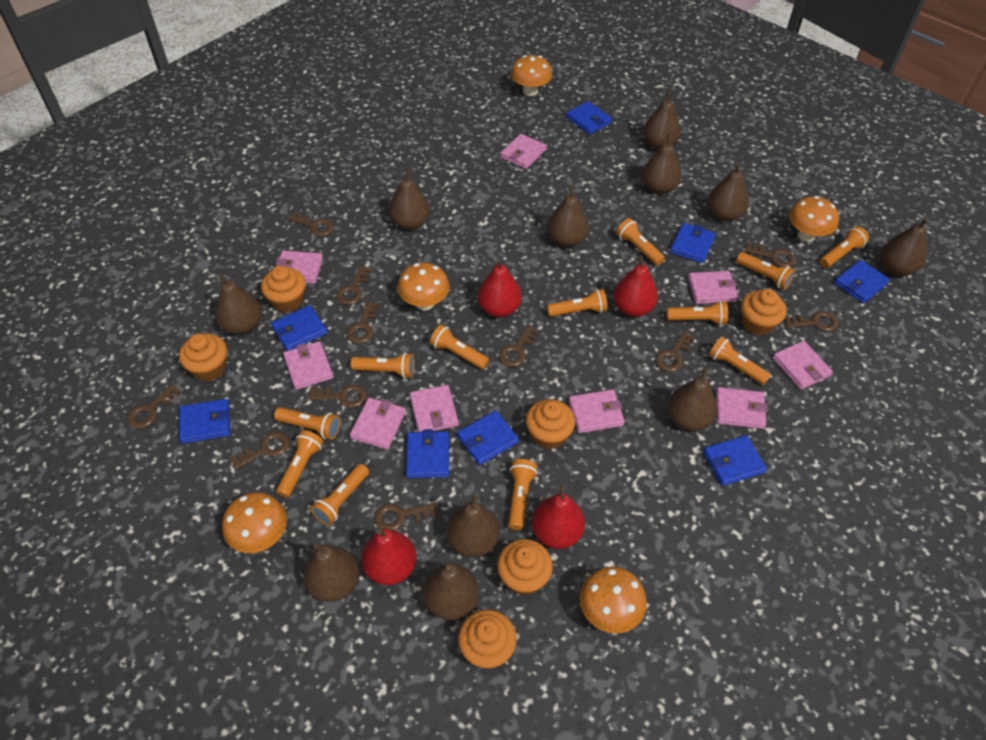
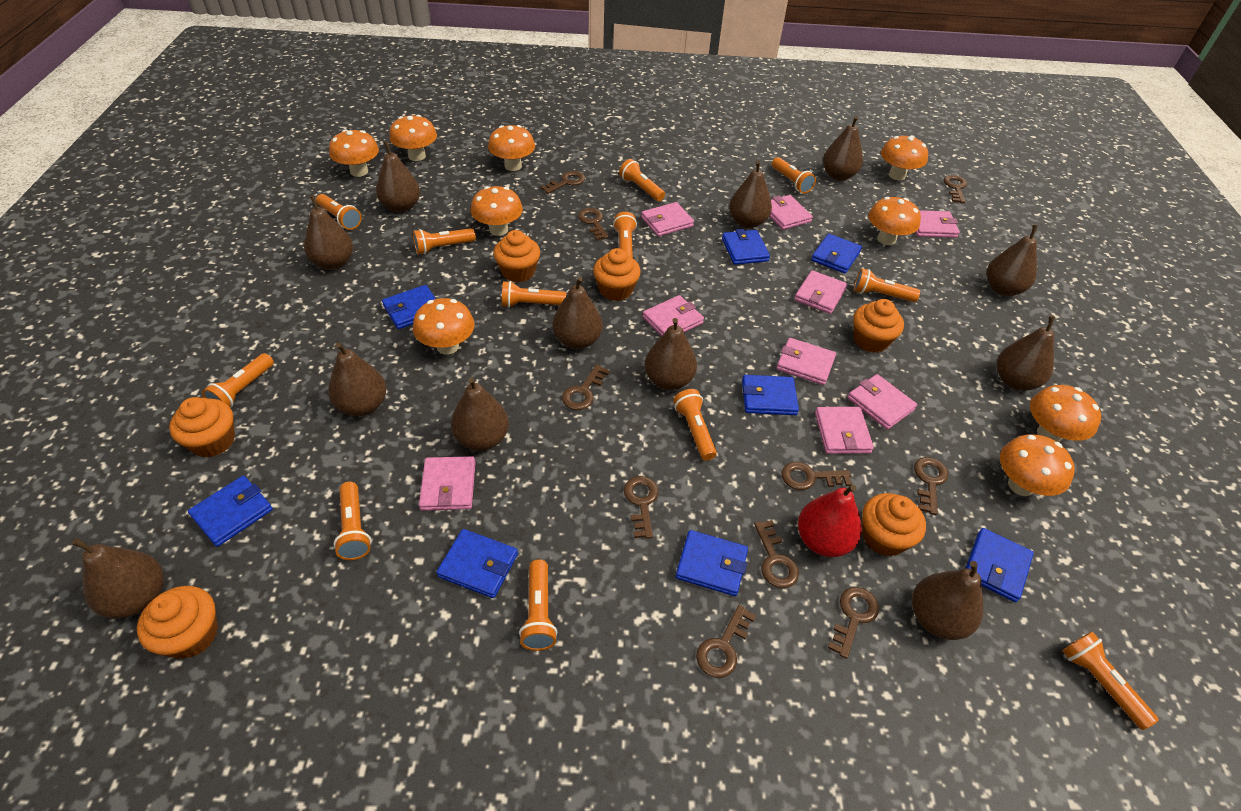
brown key: 11 -> 10
brown pear: 11 -> 12
orange mushroom: 5 -> 9
red pear: 4 -> 1

